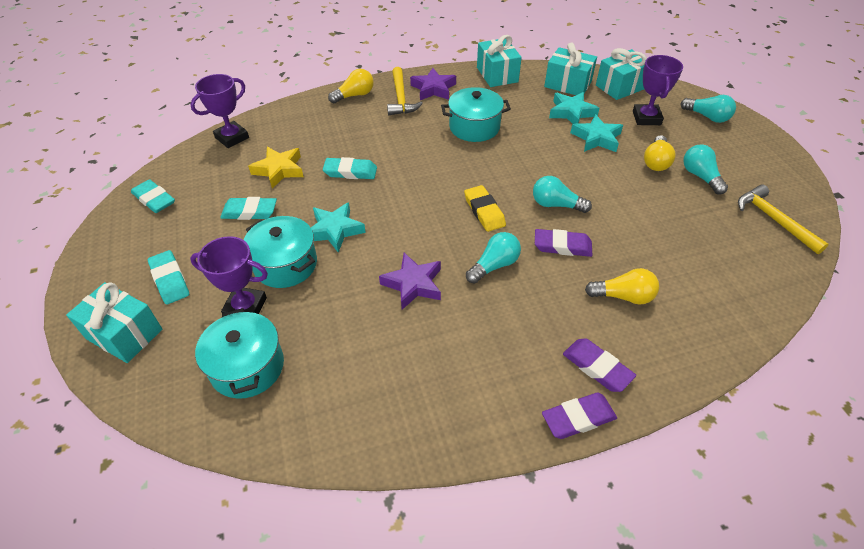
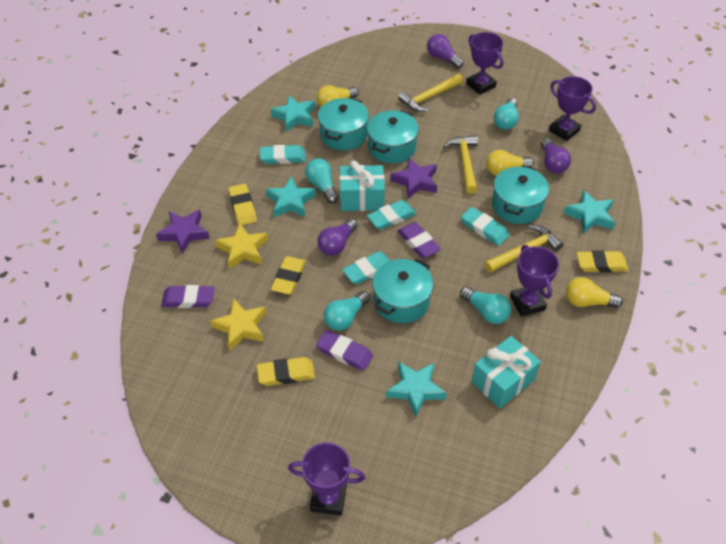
purple light bulb: 0 -> 3
purple trophy: 3 -> 4
turquoise gift: 4 -> 2
turquoise pot: 3 -> 4
turquoise star: 3 -> 4
yellow eraser: 1 -> 4
yellow hammer: 2 -> 3
yellow star: 1 -> 2

